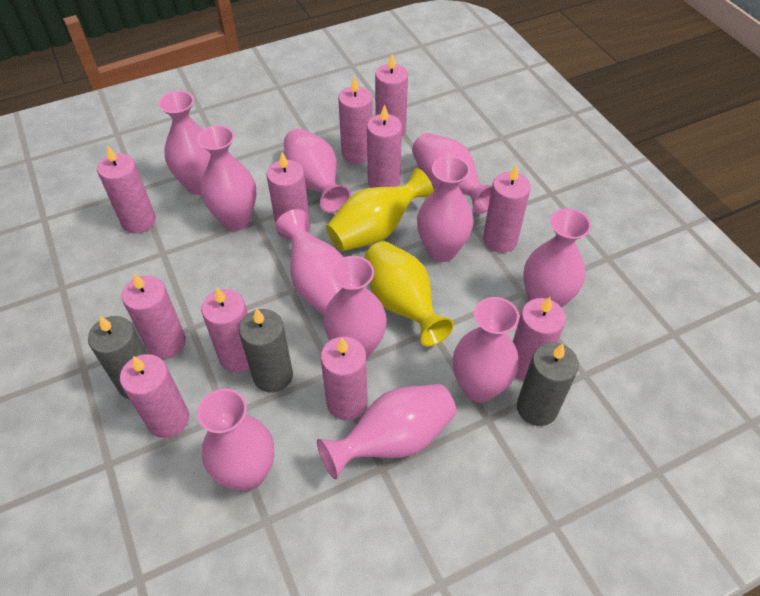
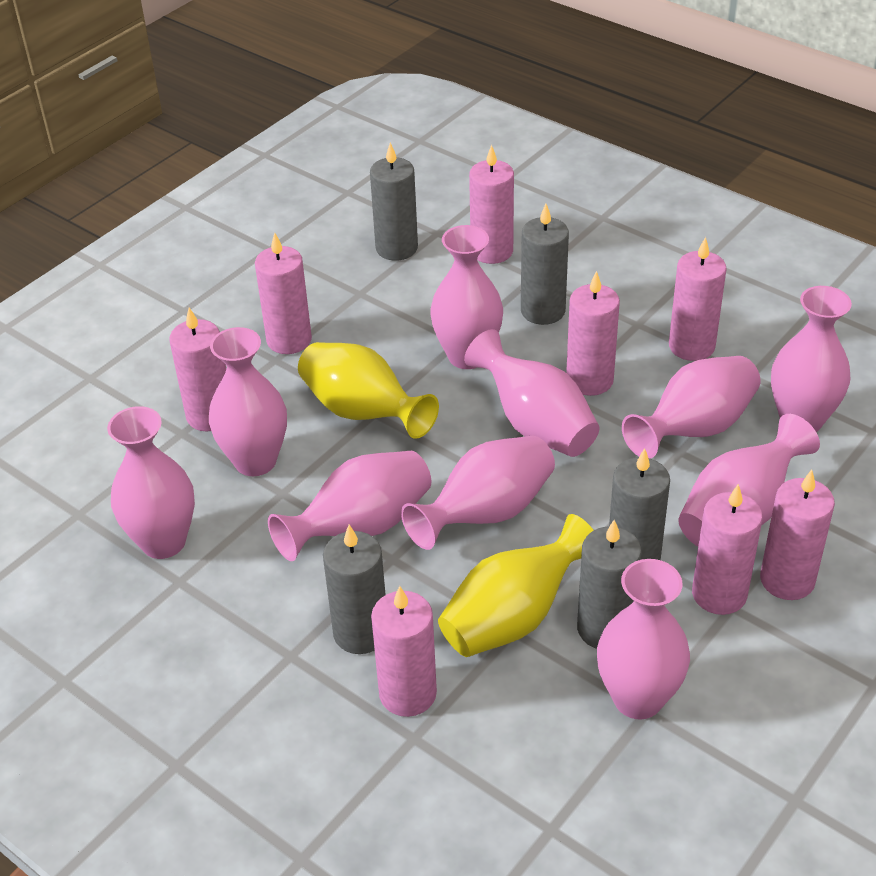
grey candle: 3 -> 5
pink candle: 11 -> 8
pink vase: 11 -> 10

